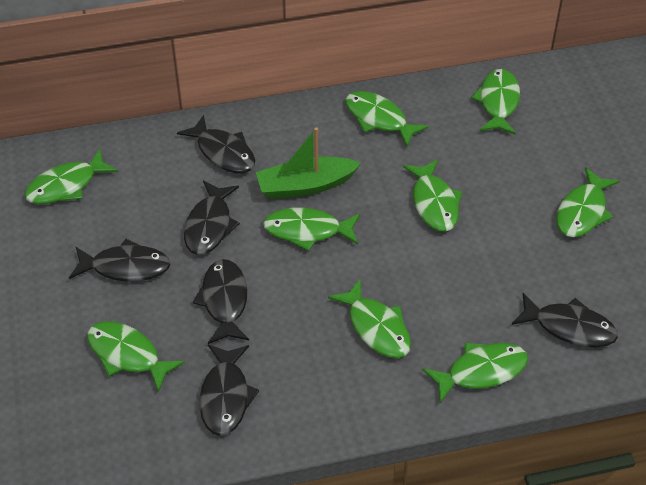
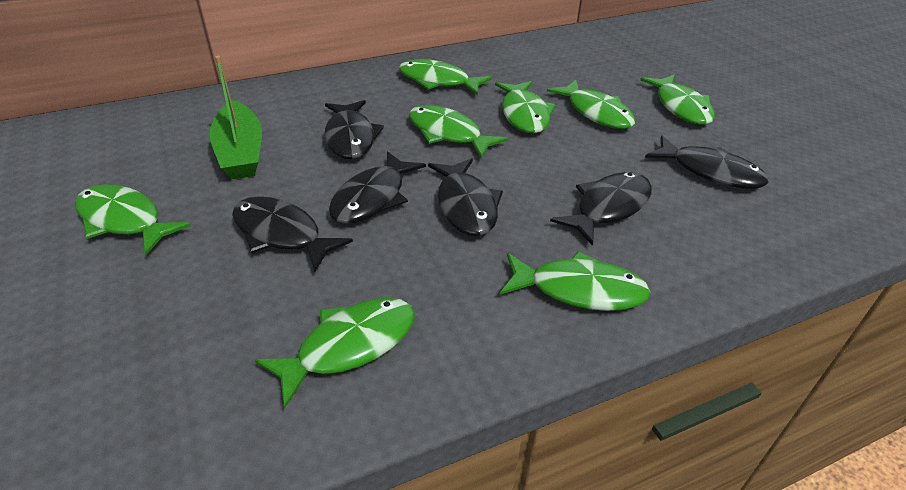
green fish: 9 -> 8

